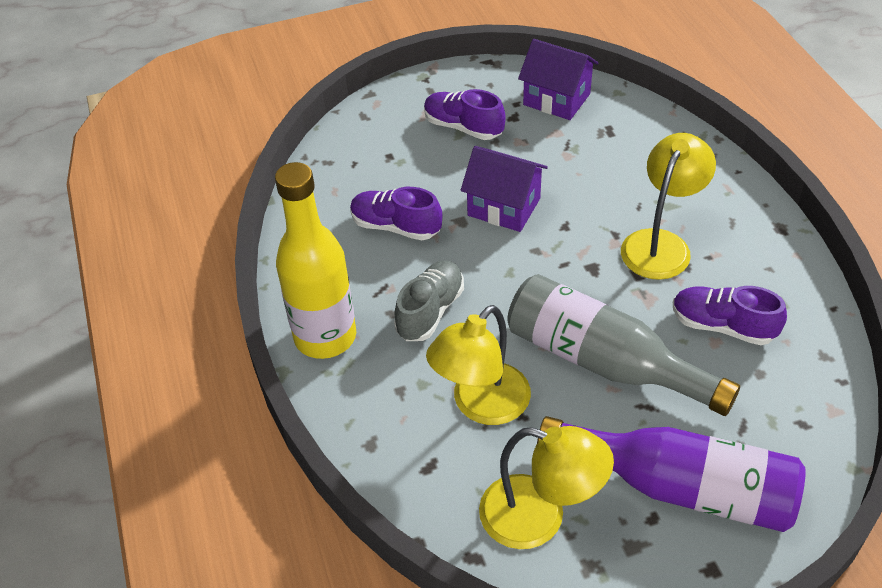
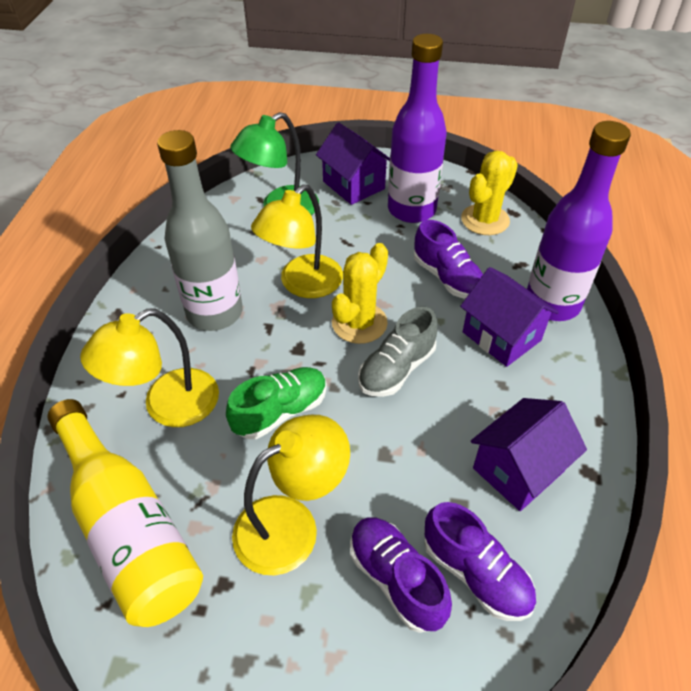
green lamp: 0 -> 1
green shoe: 0 -> 1
purple bottle: 1 -> 2
purple house: 2 -> 3
yellow cactus: 0 -> 2

